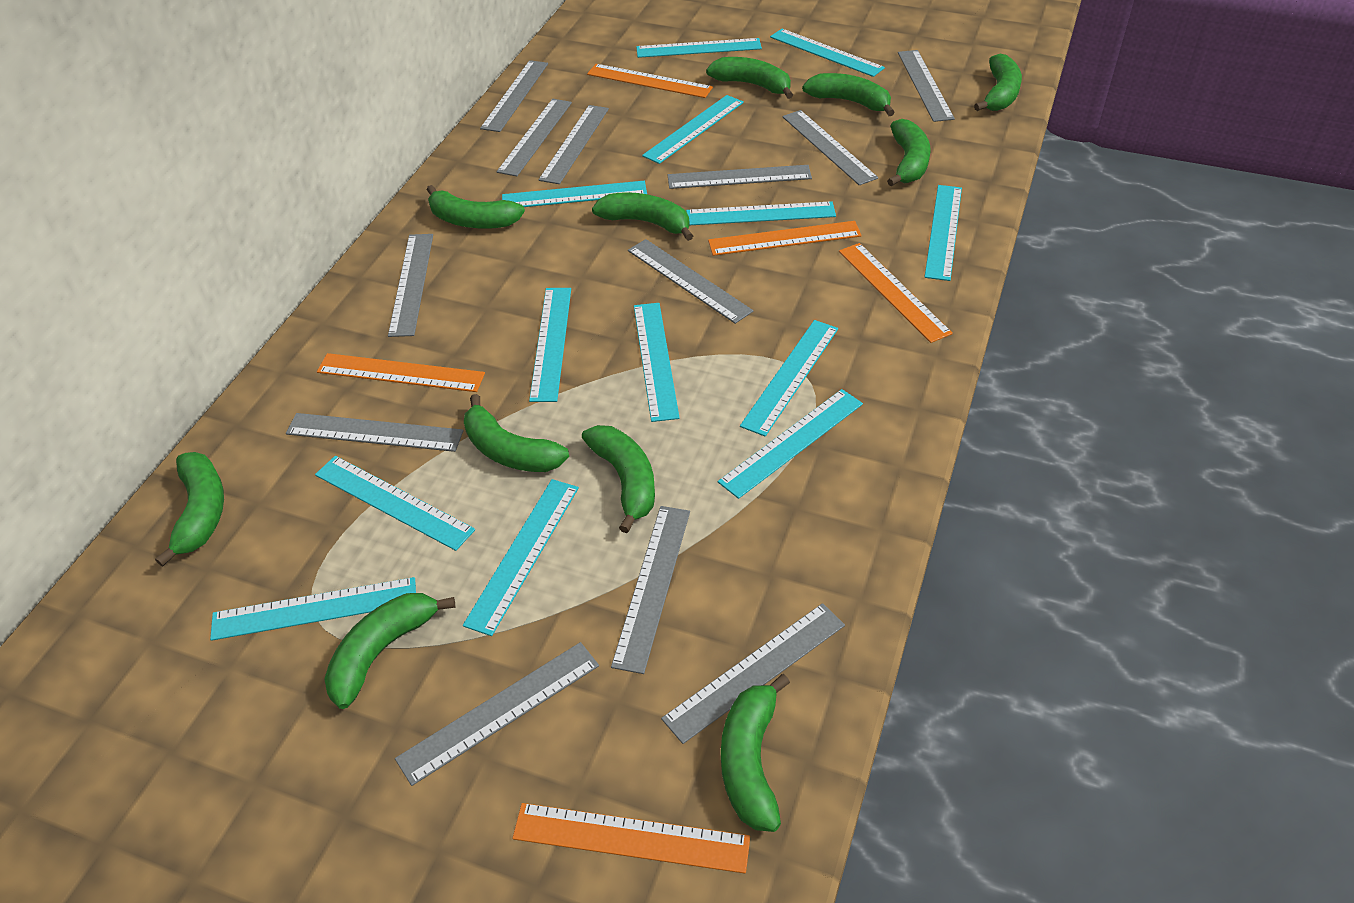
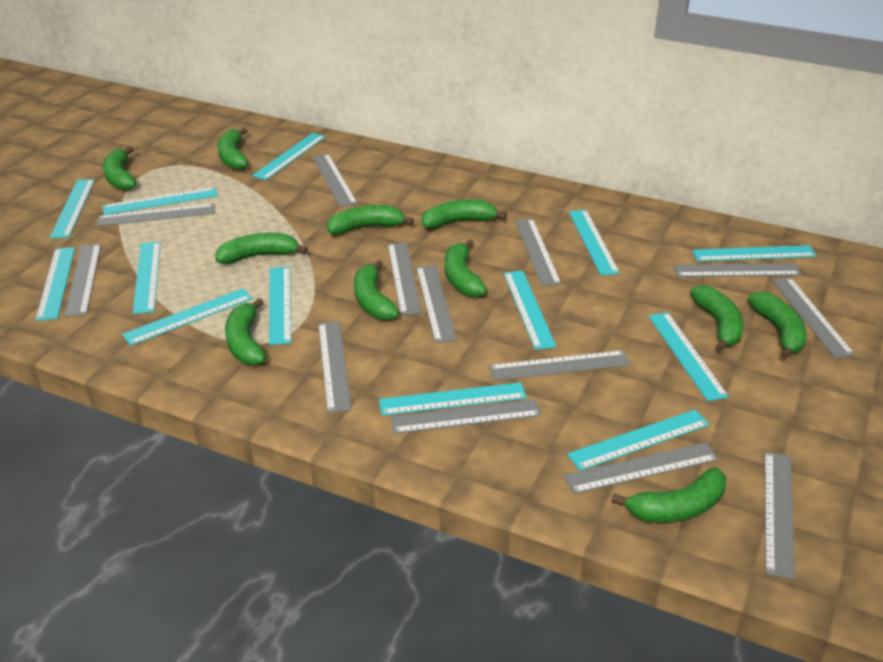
grey ruler: 12 -> 13
orange ruler: 5 -> 0

